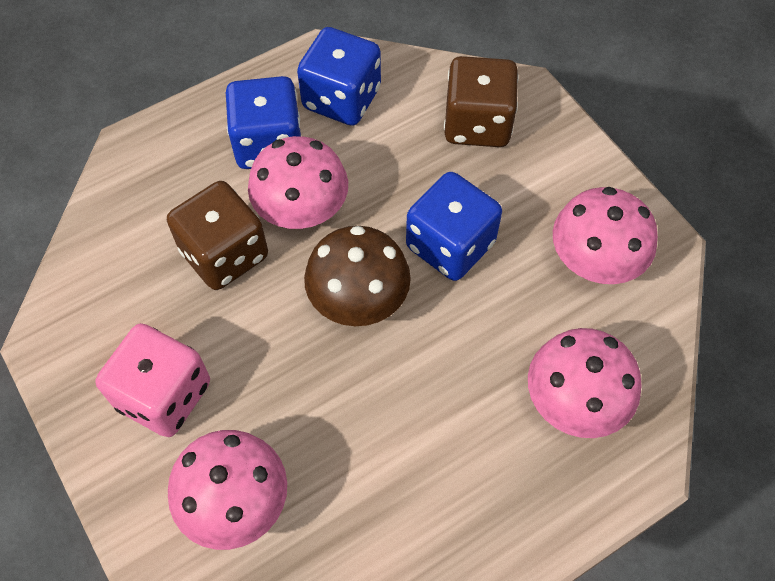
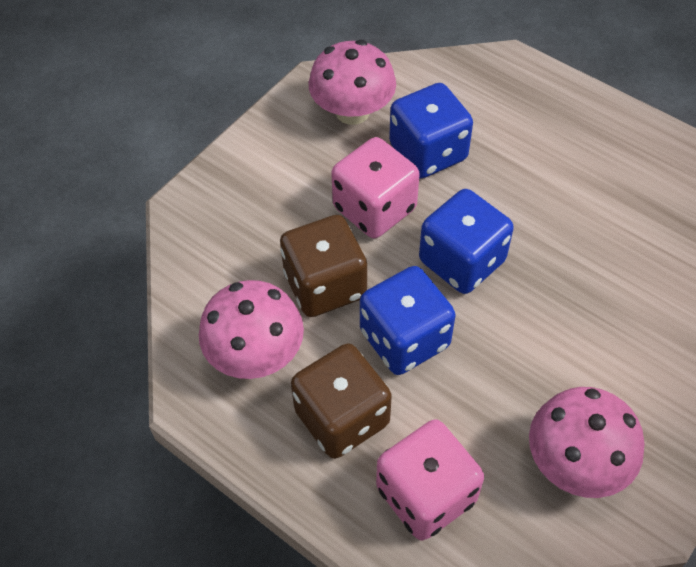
brown mushroom: 1 -> 0
pink dice: 1 -> 2
pink mushroom: 4 -> 3

